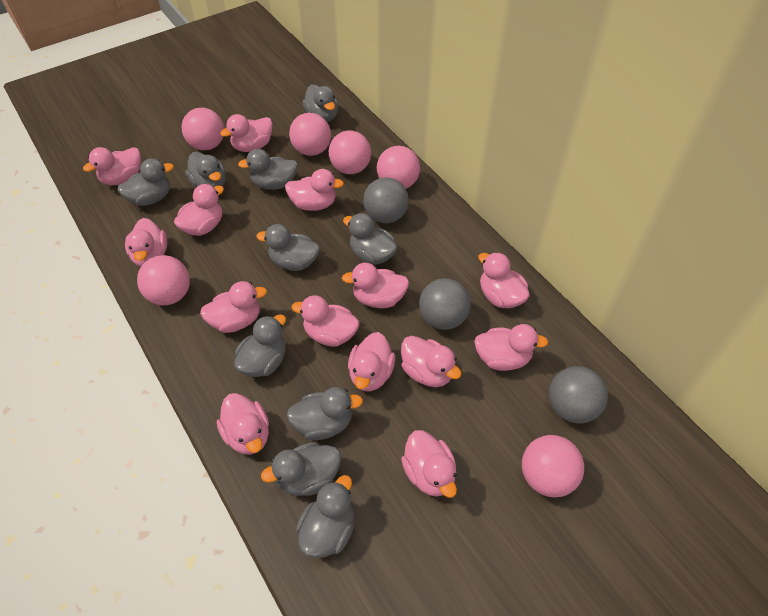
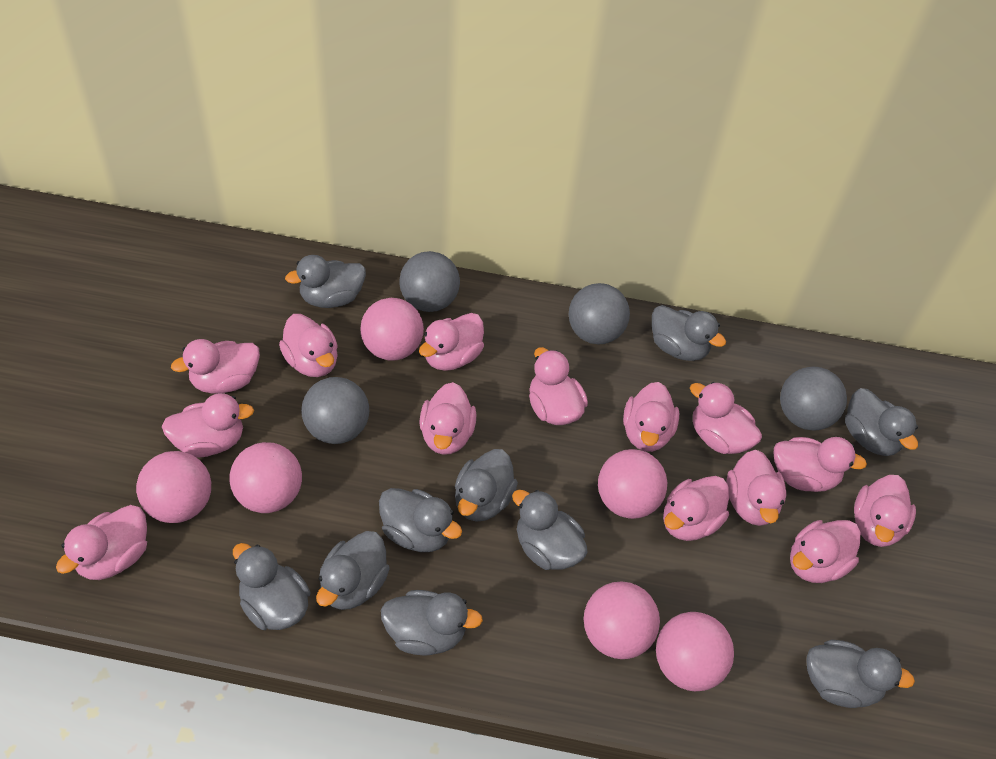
grey ball: 3 -> 4

